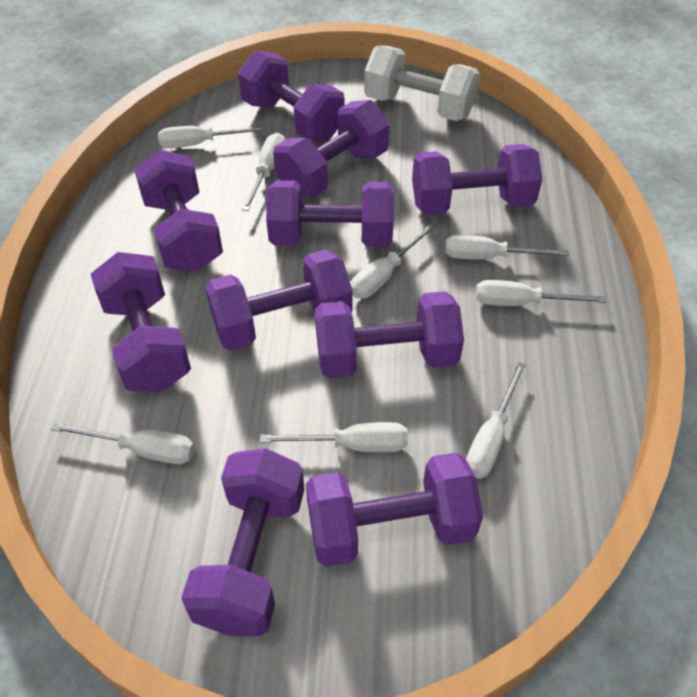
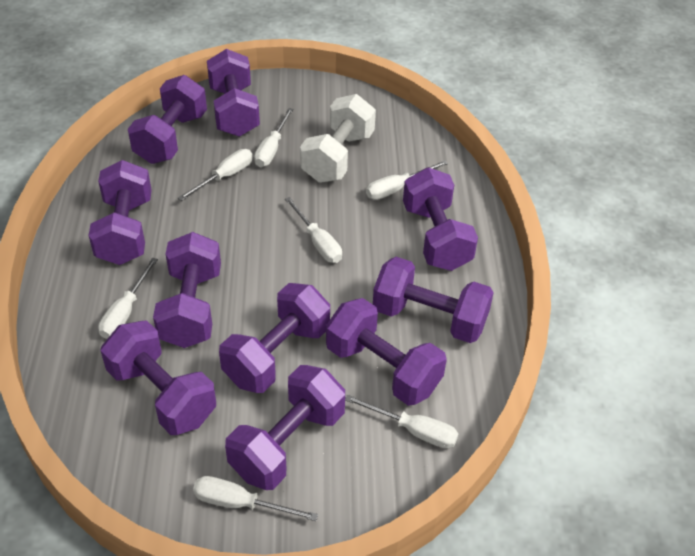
white screwdriver: 8 -> 7

